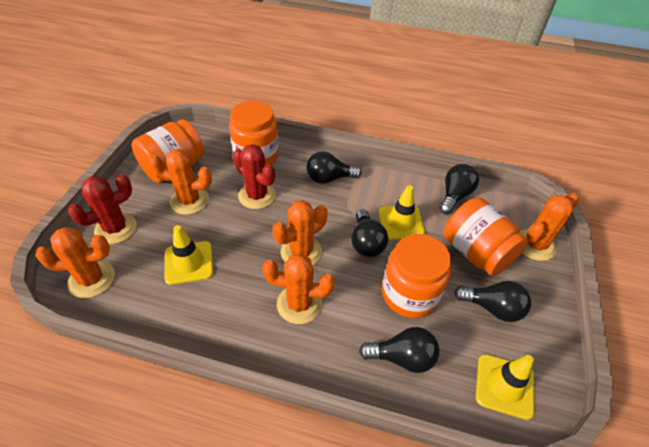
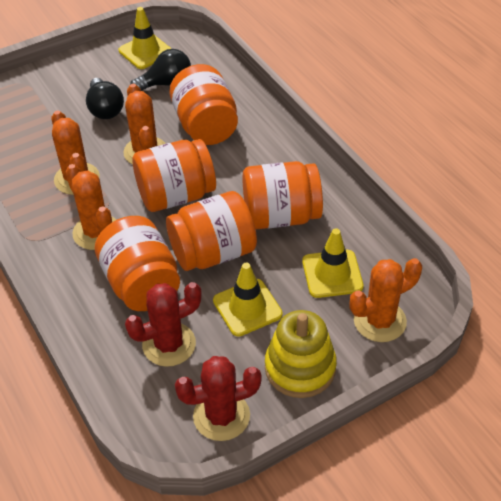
black light bulb: 5 -> 2
orange cactus: 5 -> 4
orange jar: 4 -> 5
yellow stacking toy: 0 -> 1

